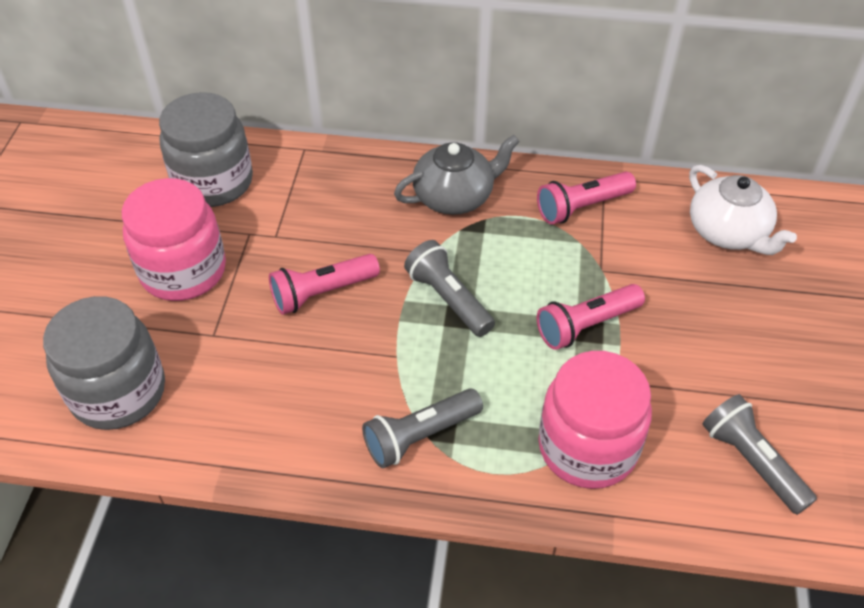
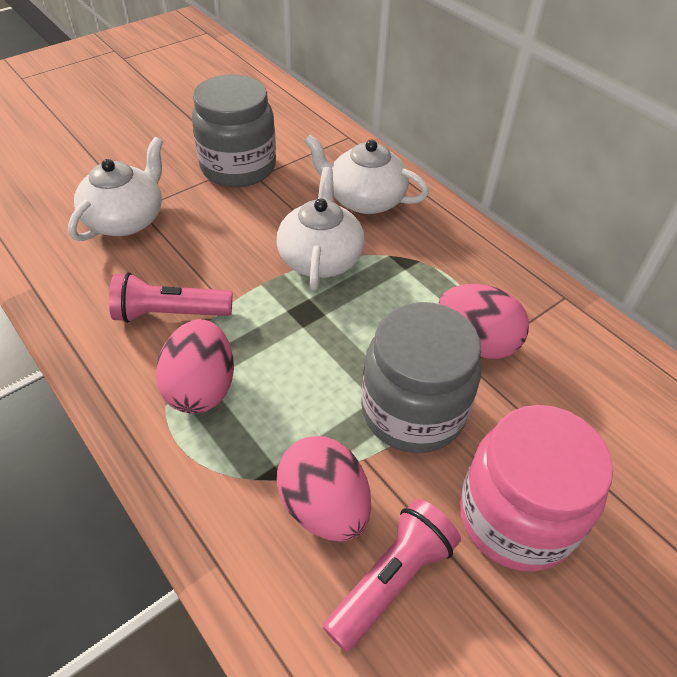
grey flashlight: 3 -> 0
grey teapot: 1 -> 0
pink egg: 0 -> 3
pink flashlight: 3 -> 2
pink jar: 2 -> 1
white teapot: 1 -> 3

